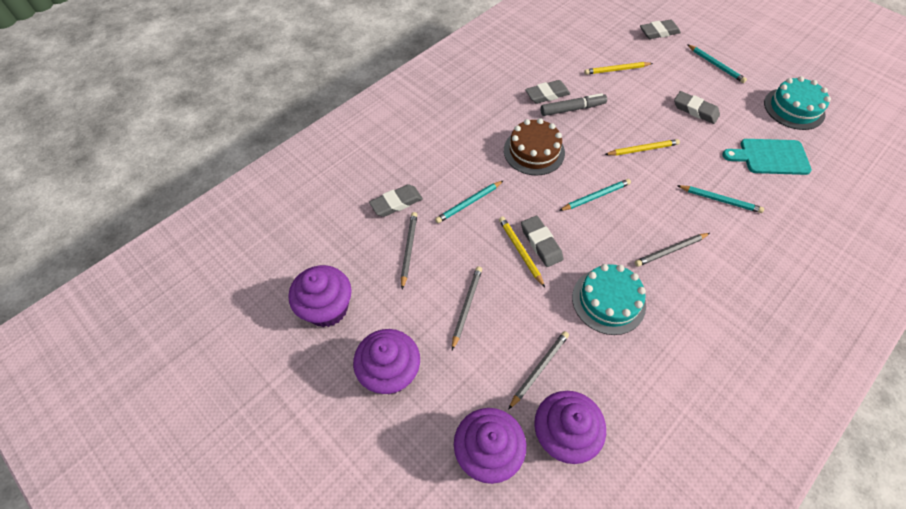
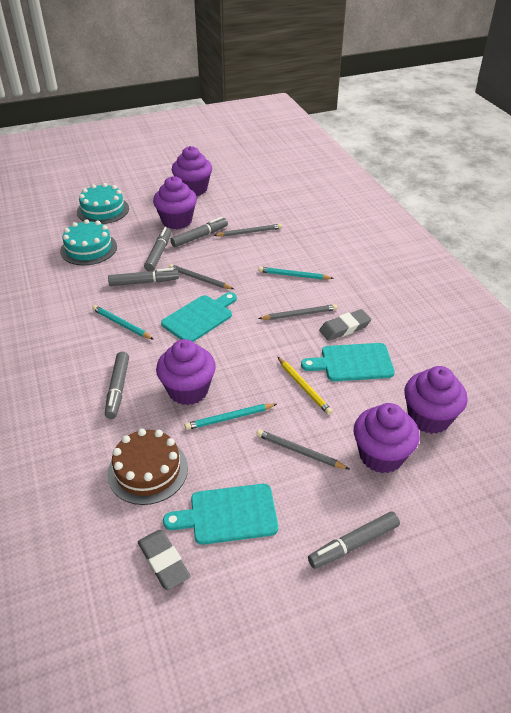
grey eraser: 5 -> 2
grey marker: 1 -> 5
purple cupcake: 4 -> 5
turquoise cutting board: 1 -> 3
turquoise pencil: 4 -> 3
yellow pencil: 3 -> 1

